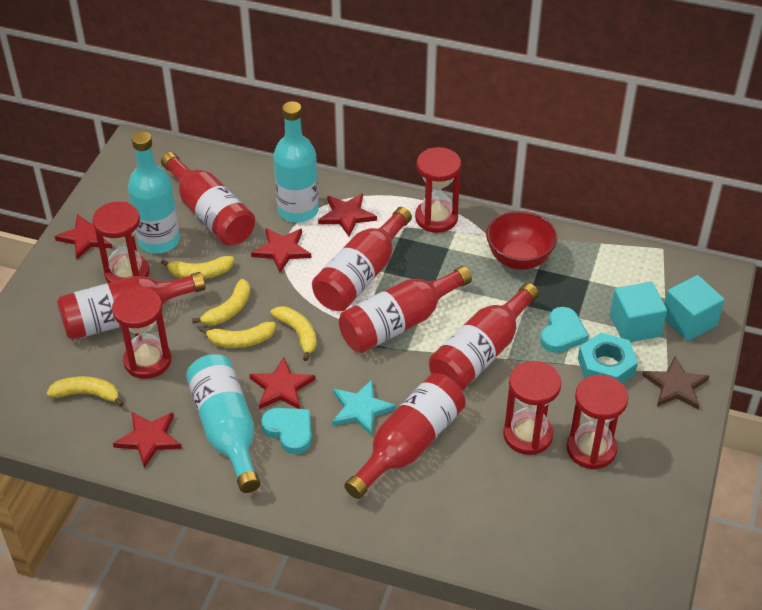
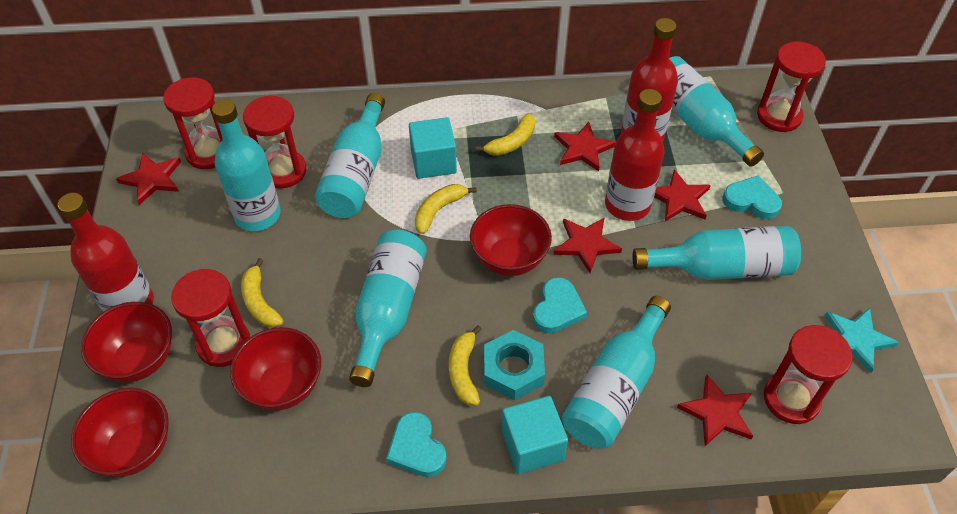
brown star: 1 -> 0
red bottle: 6 -> 3
red bowl: 1 -> 4
turquoise bottle: 3 -> 6
turquoise heart: 2 -> 3
yellow banana: 5 -> 4

